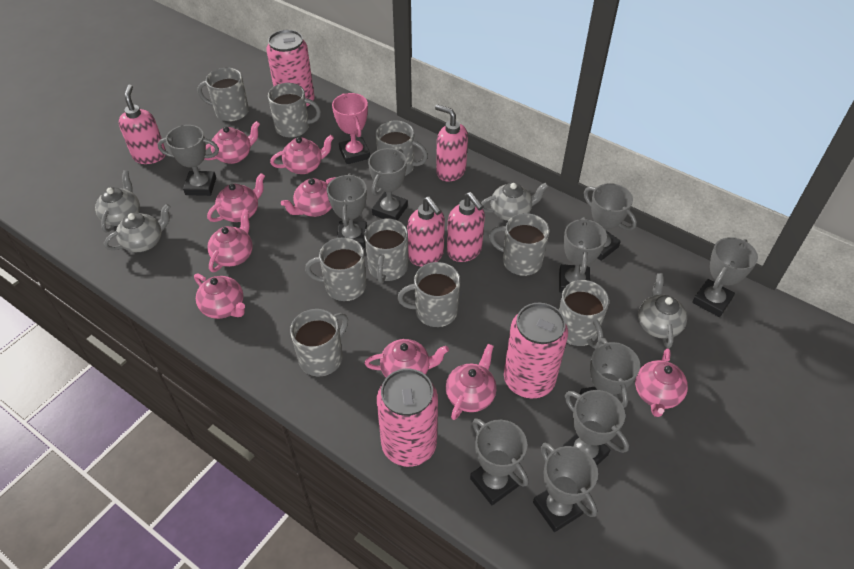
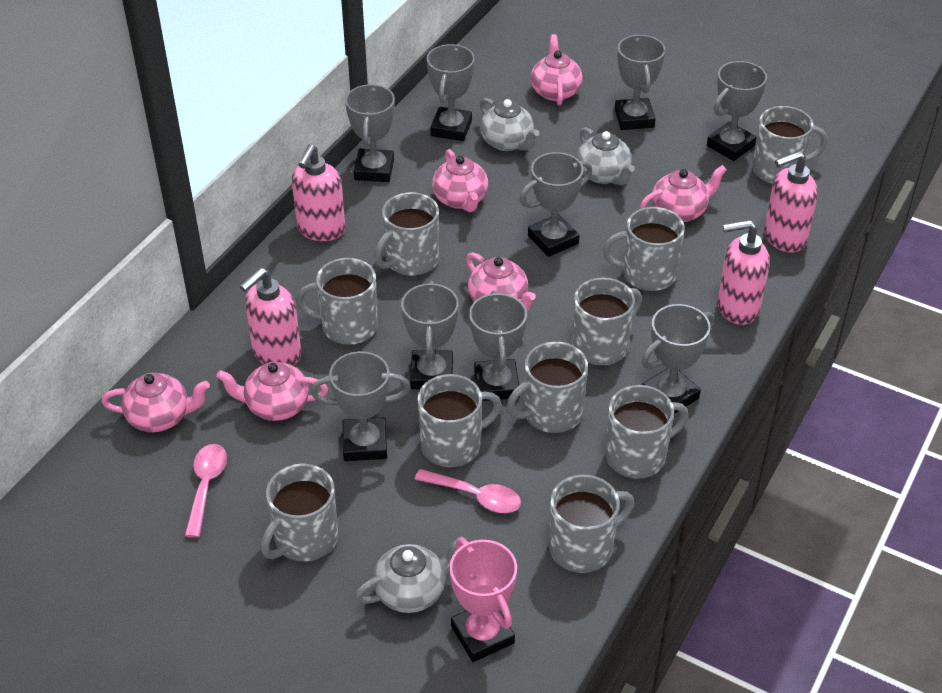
grey mug: 9 -> 10
grey teapot: 4 -> 3
grey trophy: 10 -> 9
pink can: 3 -> 0
pink spoon: 0 -> 2
pink teapot: 9 -> 6

